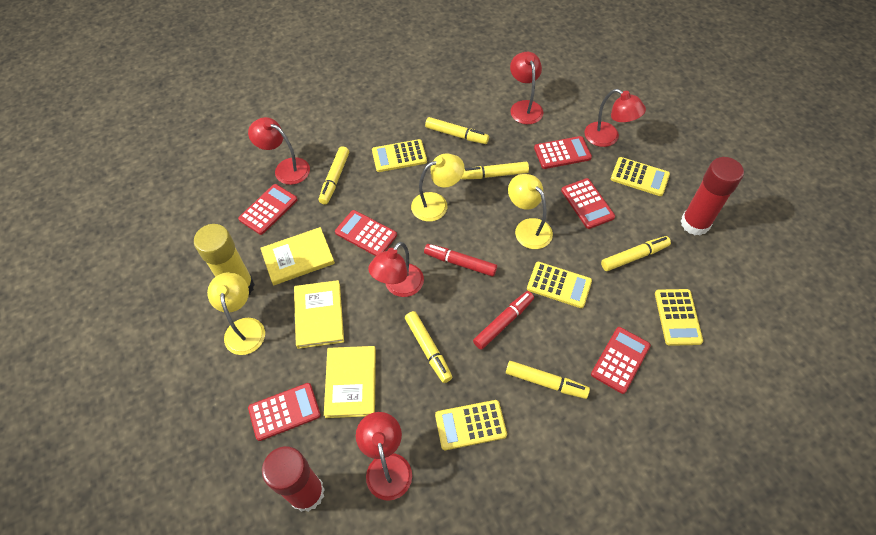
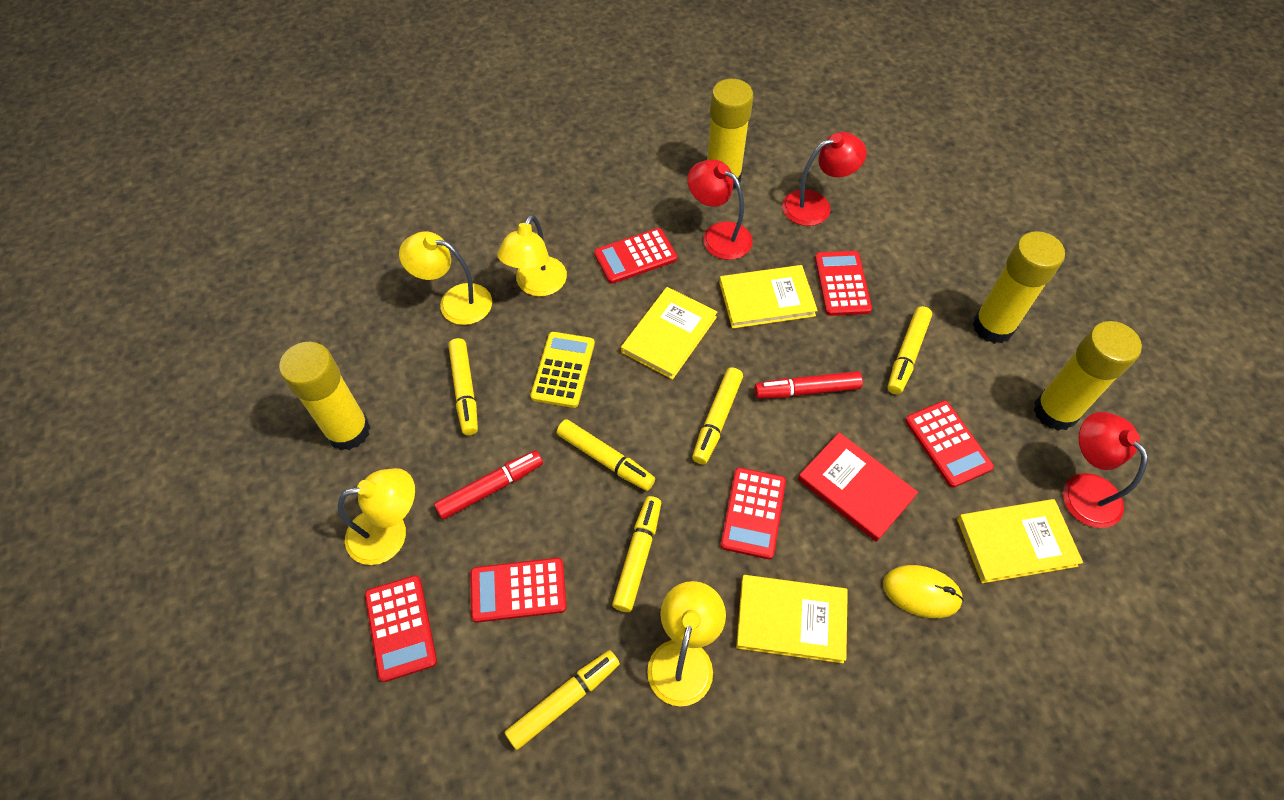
red book: 0 -> 1
red glue stick: 2 -> 0
red lamp: 5 -> 3
yellow book: 3 -> 4
yellow calculator: 5 -> 1
yellow glue stick: 1 -> 4
yellow lamp: 3 -> 4
yellow mouse: 0 -> 1

